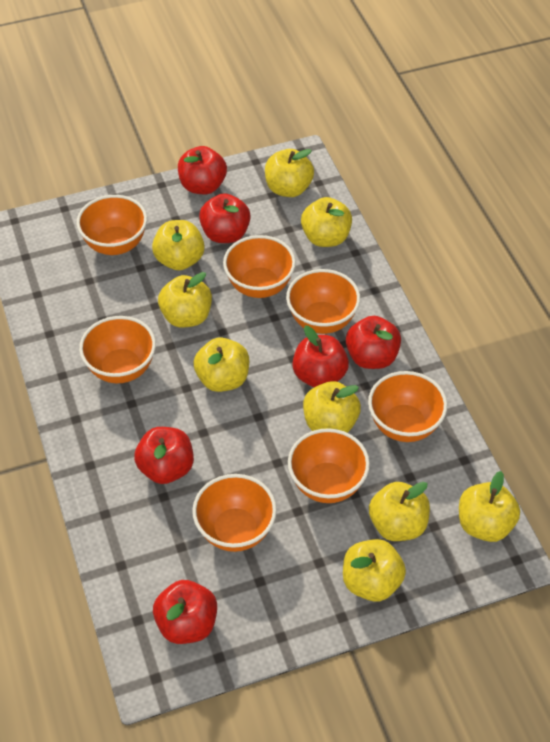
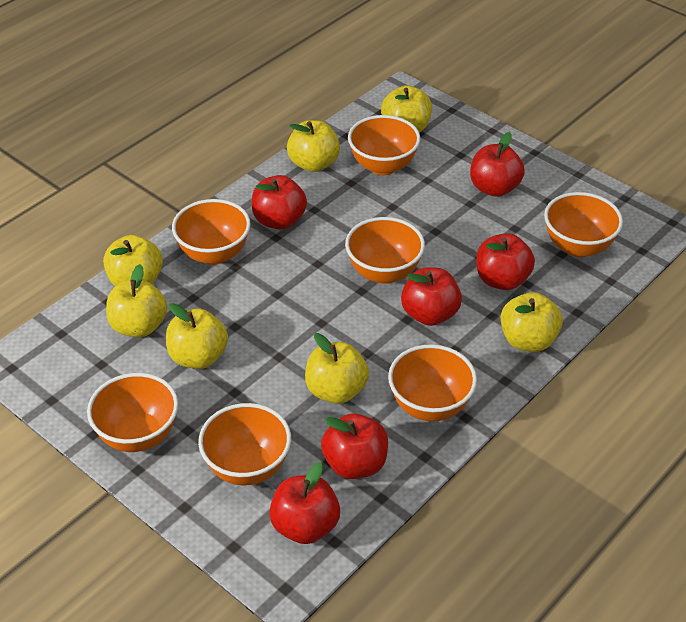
yellow apple: 9 -> 7

